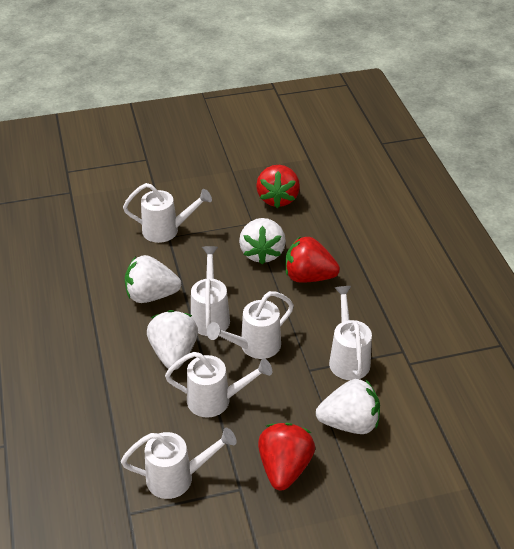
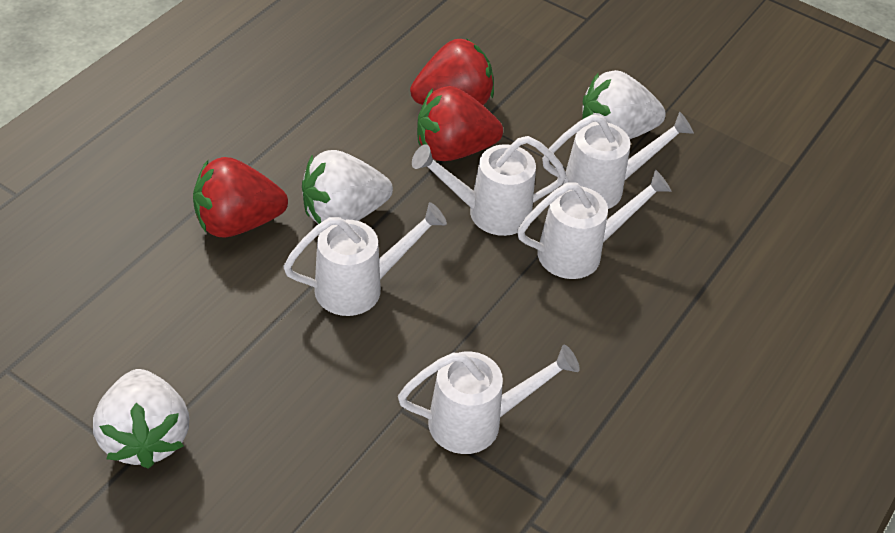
white strawberry: 4 -> 3
white watering can: 6 -> 5

